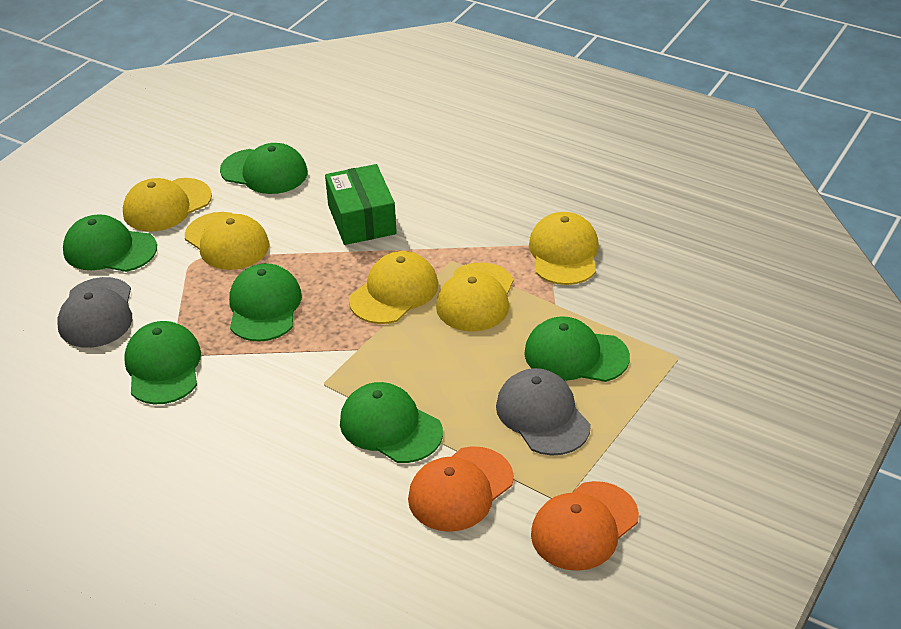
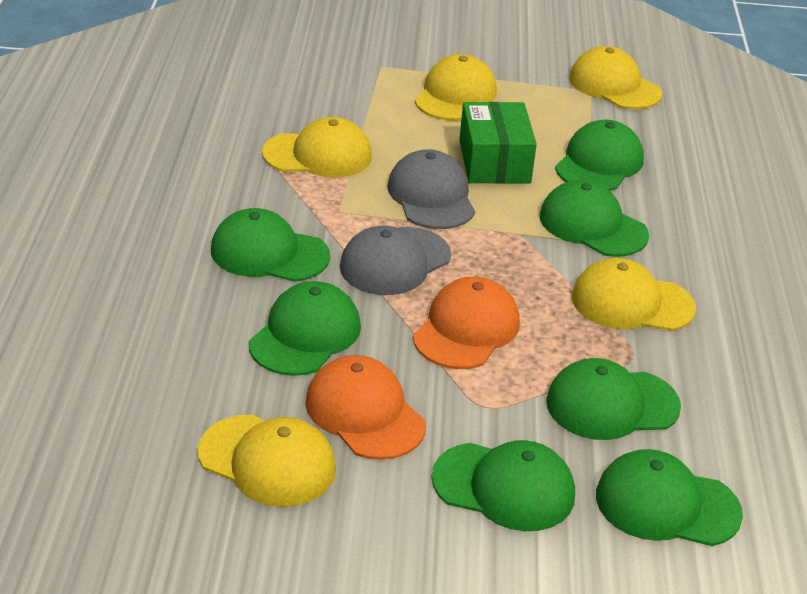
green cap: 6 -> 7

